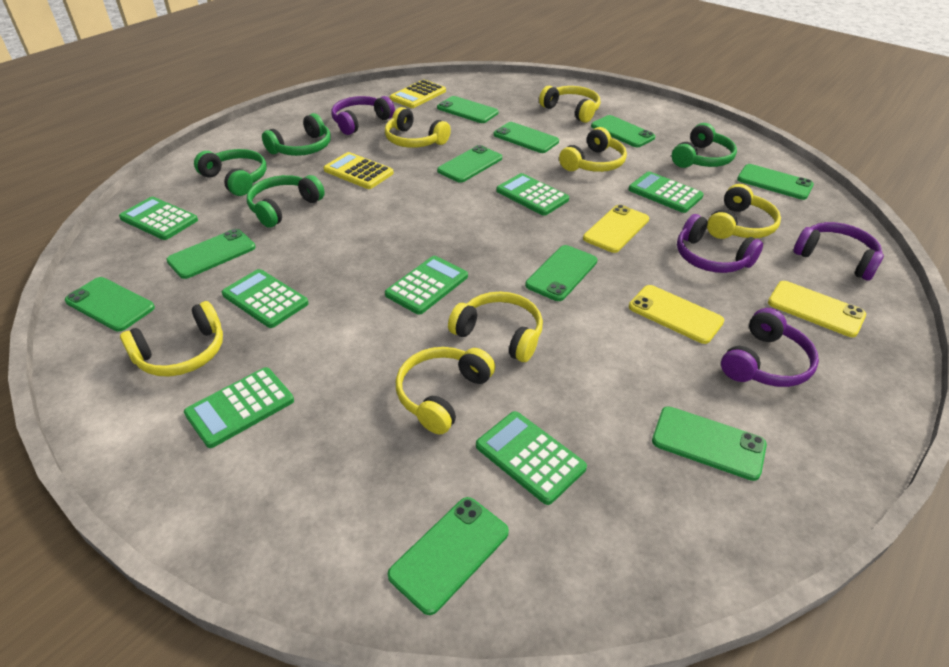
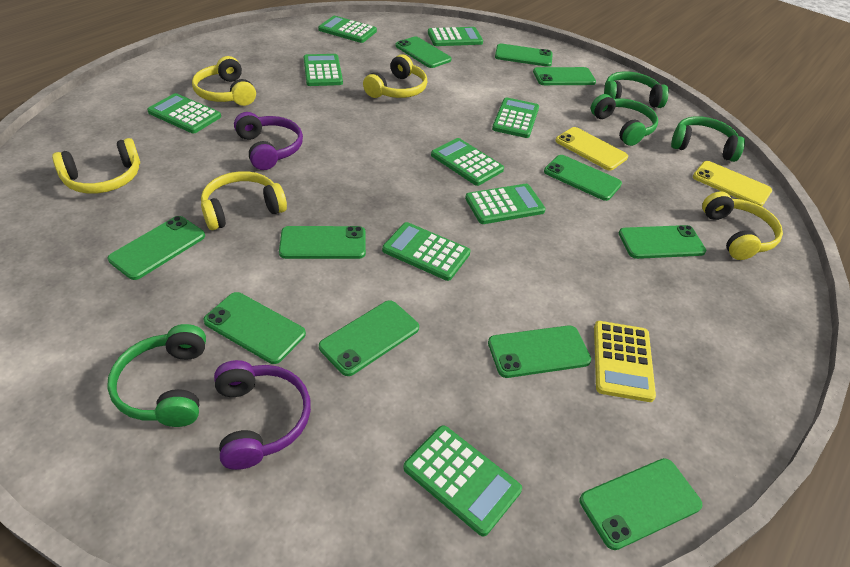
green calculator: 7 -> 9
green phone: 10 -> 11
purple headphones: 4 -> 2
yellow calculator: 2 -> 1
yellow headphones: 7 -> 5
yellow phone: 3 -> 2

